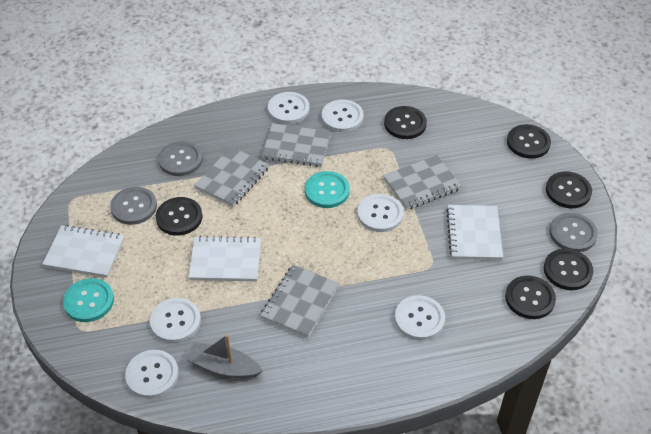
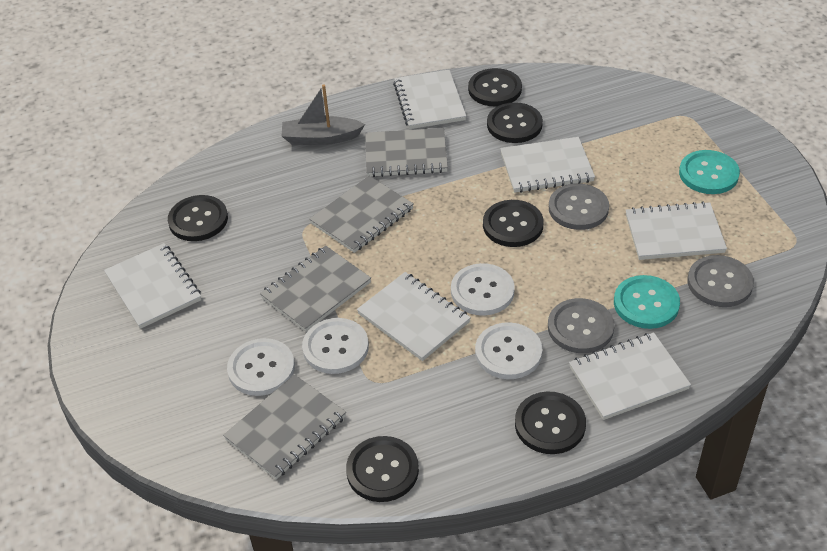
white button: 6 -> 4
white notebook: 3 -> 6

